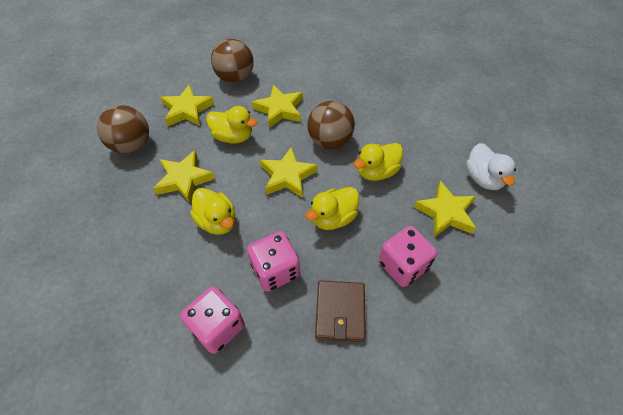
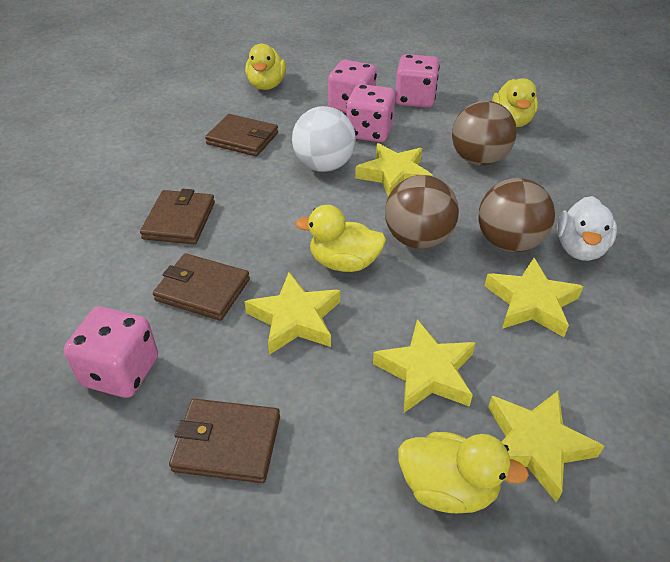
brown wallet: 1 -> 4
pink dice: 3 -> 4
white ball: 0 -> 1

